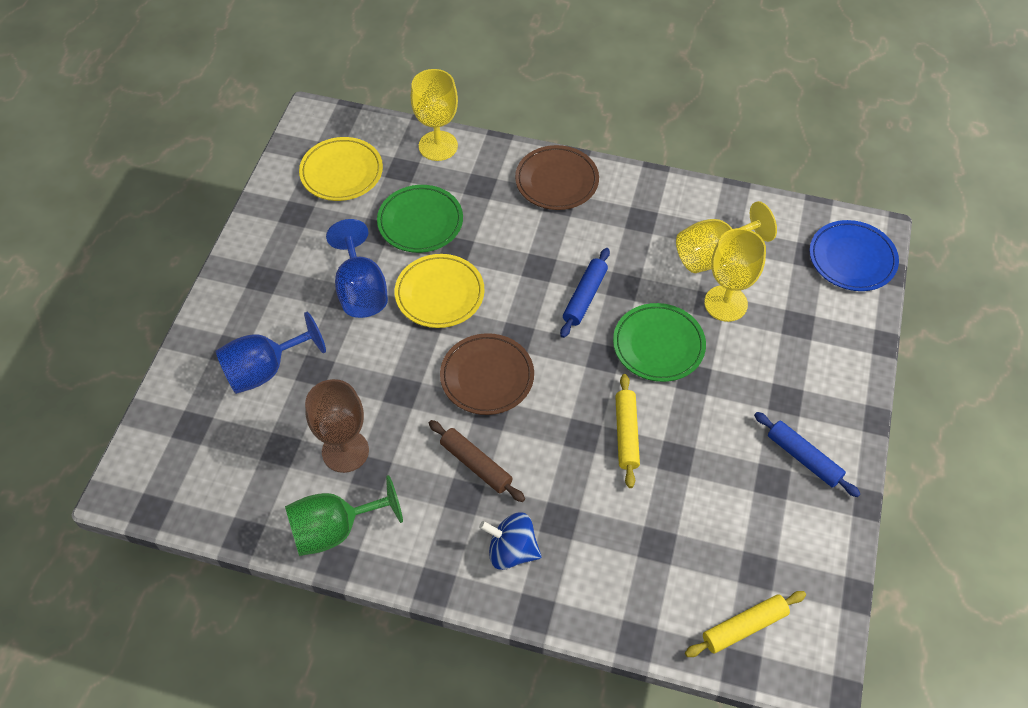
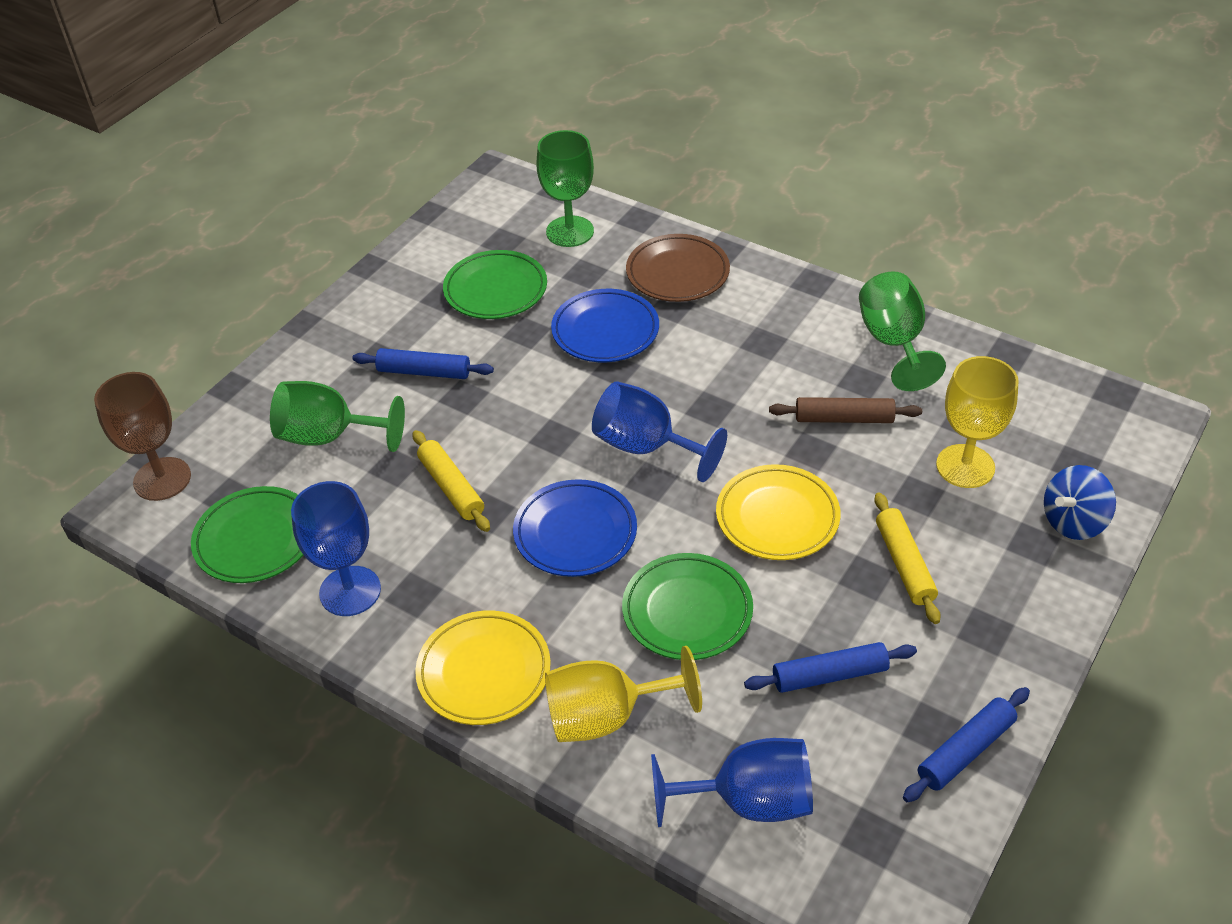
blue goblet: 2 -> 3
blue plate: 1 -> 2
blue rolling pin: 2 -> 3
brown plate: 2 -> 1
green goblet: 1 -> 3
green plate: 2 -> 3
yellow goblet: 3 -> 2

